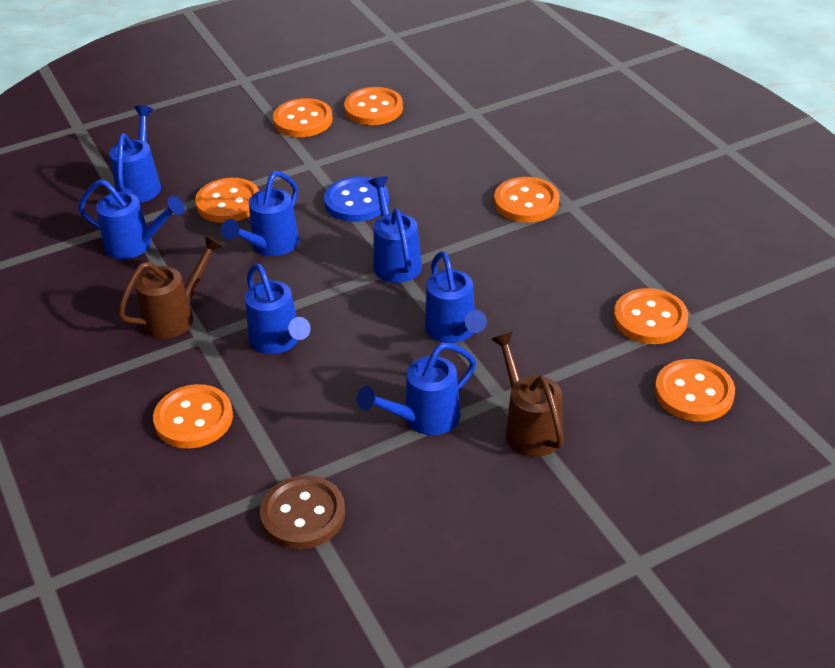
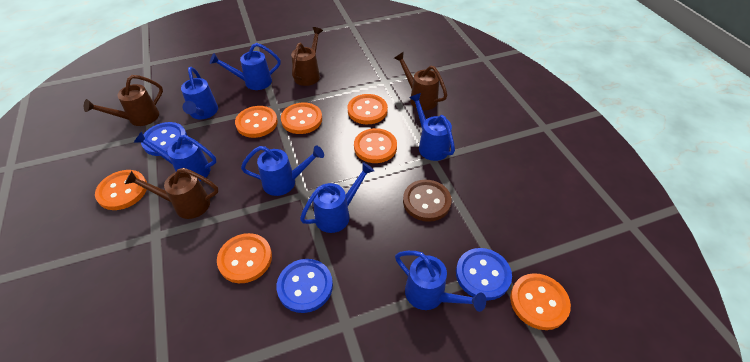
blue button: 1 -> 3
brown watering can: 2 -> 4

